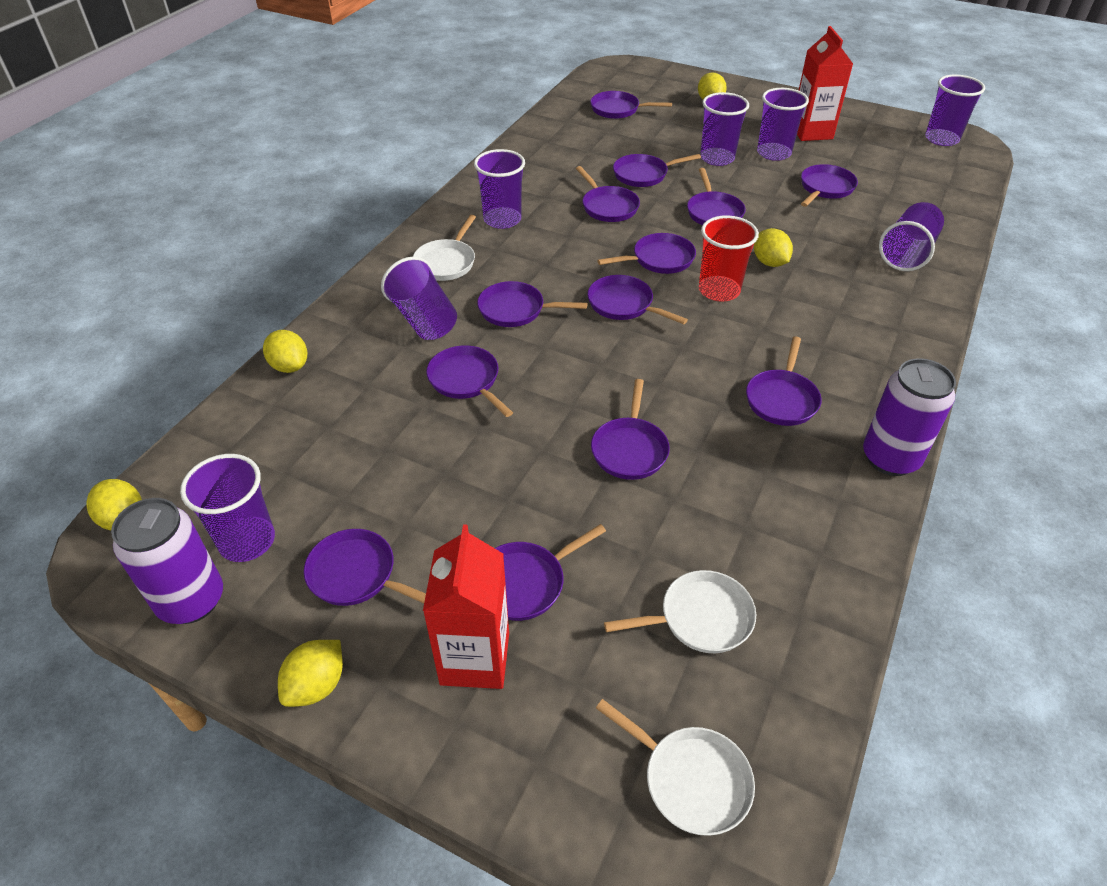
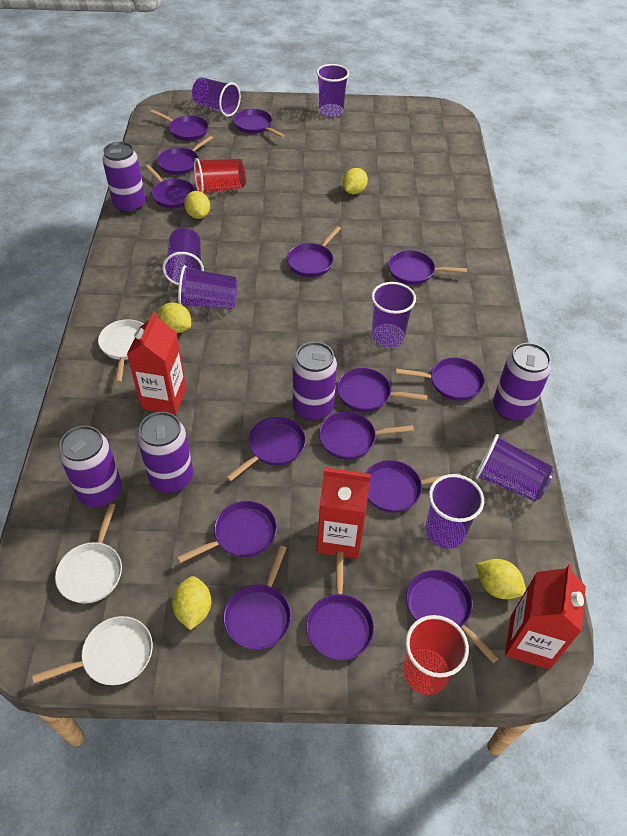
purple can: 2 -> 5
purple pan: 13 -> 15
red carton: 2 -> 3
red cup: 1 -> 2

